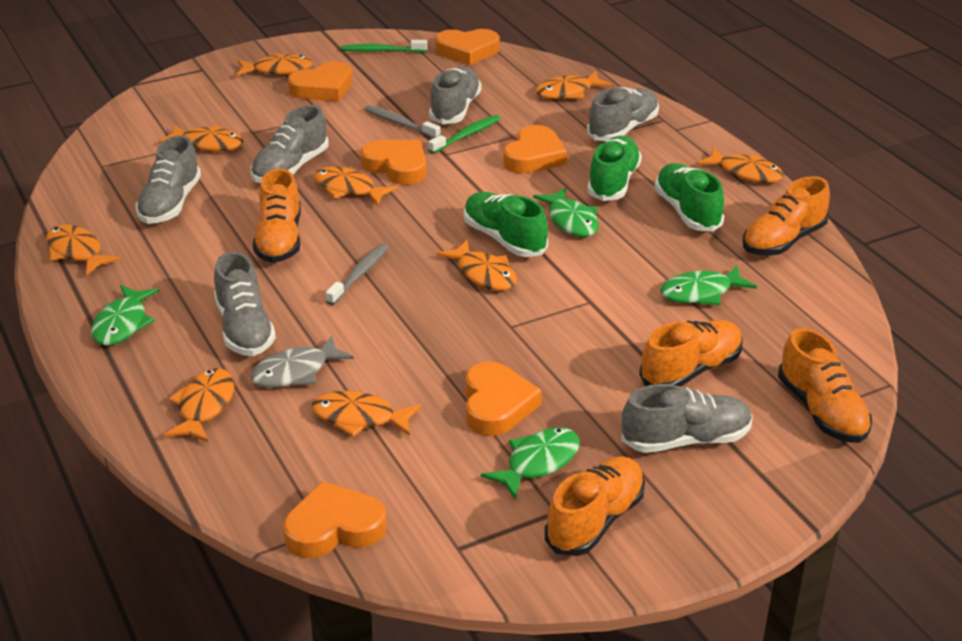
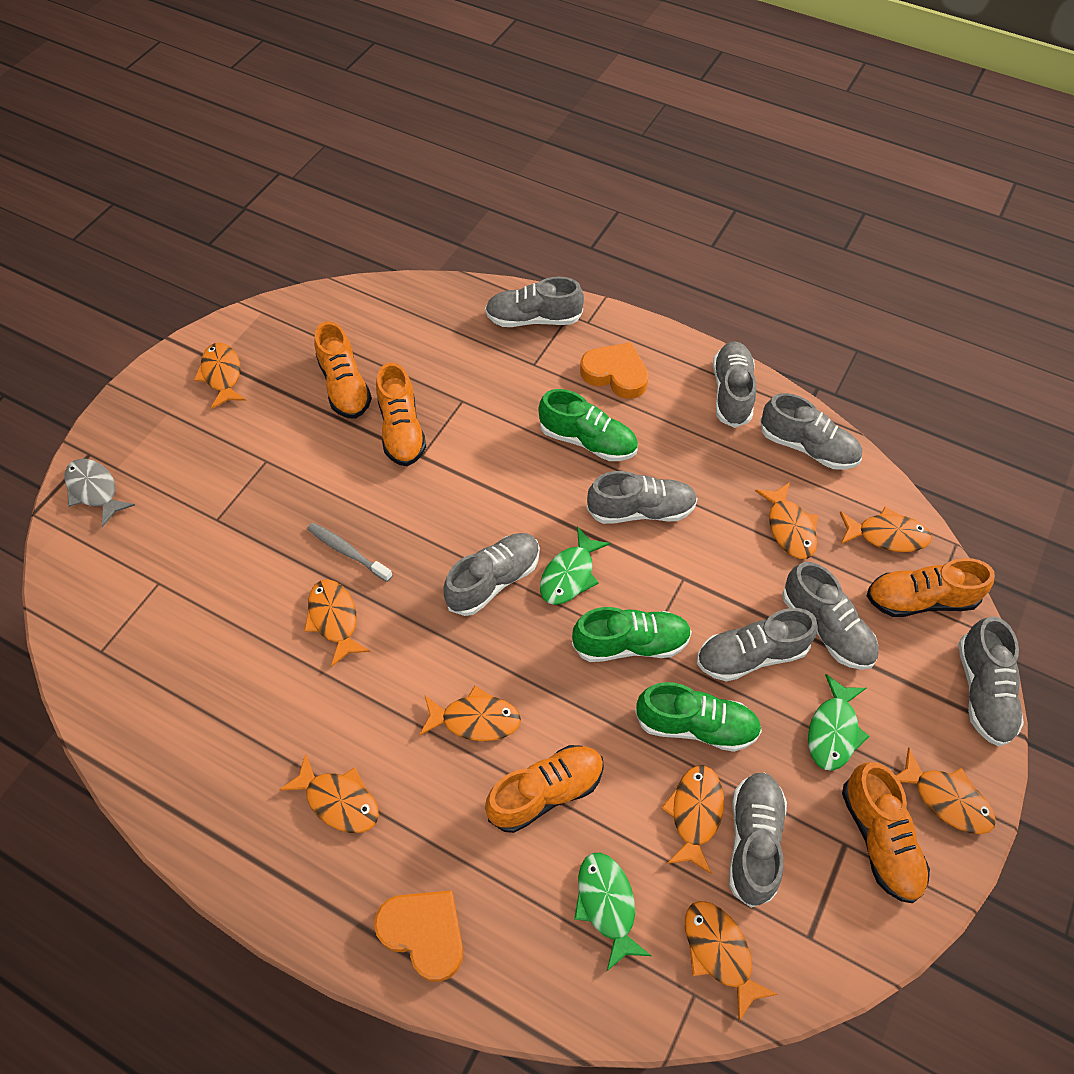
green fish: 4 -> 3
green toothbrush: 2 -> 0
grey shoe: 6 -> 9
grey toothbrush: 2 -> 1
orange heart: 6 -> 2

